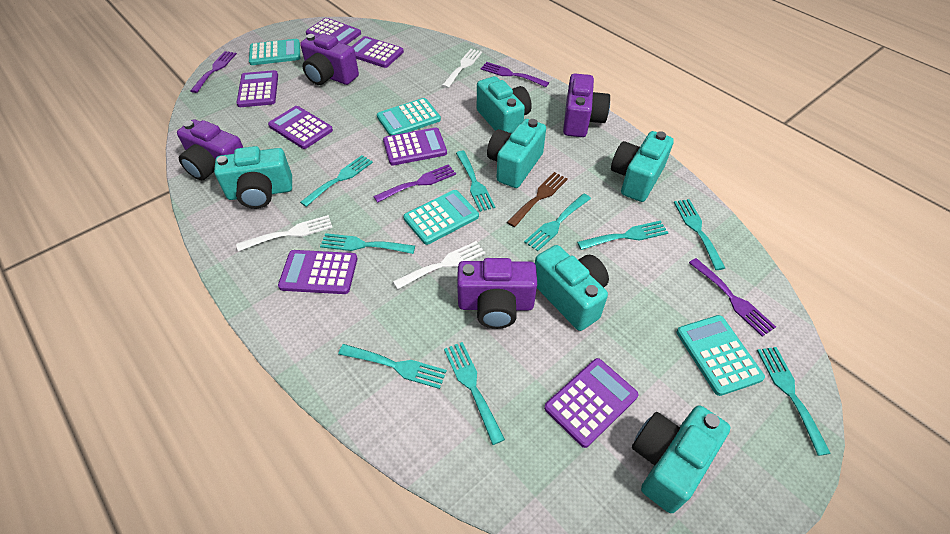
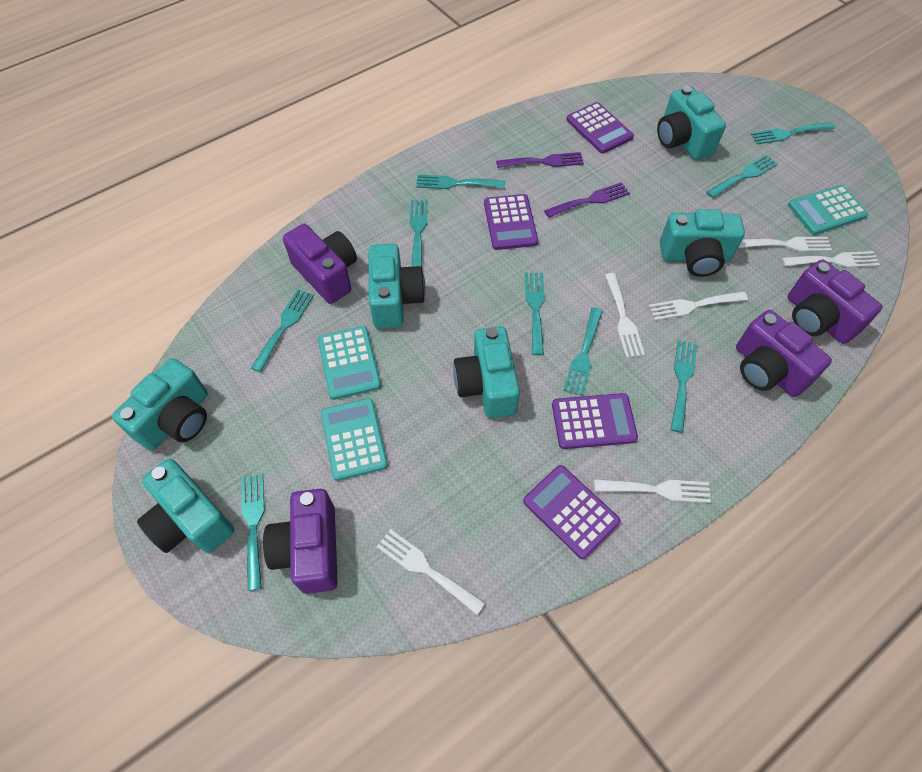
brown fork: 1 -> 0
purple calculator: 7 -> 4
purple fork: 4 -> 2
turquoise calculator: 4 -> 3
white fork: 3 -> 6

